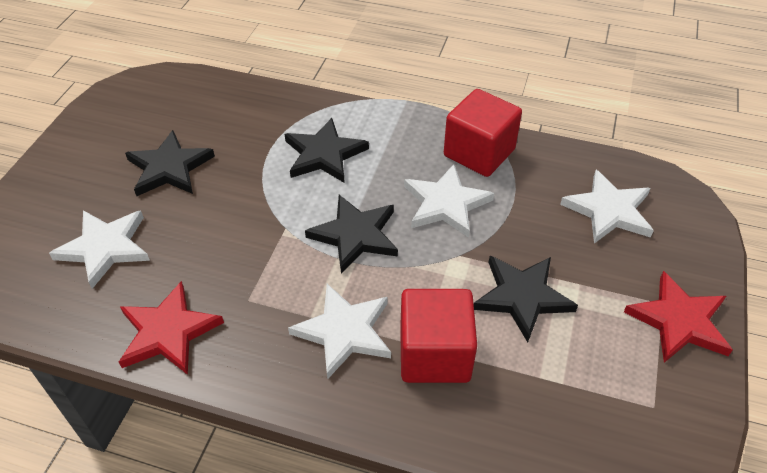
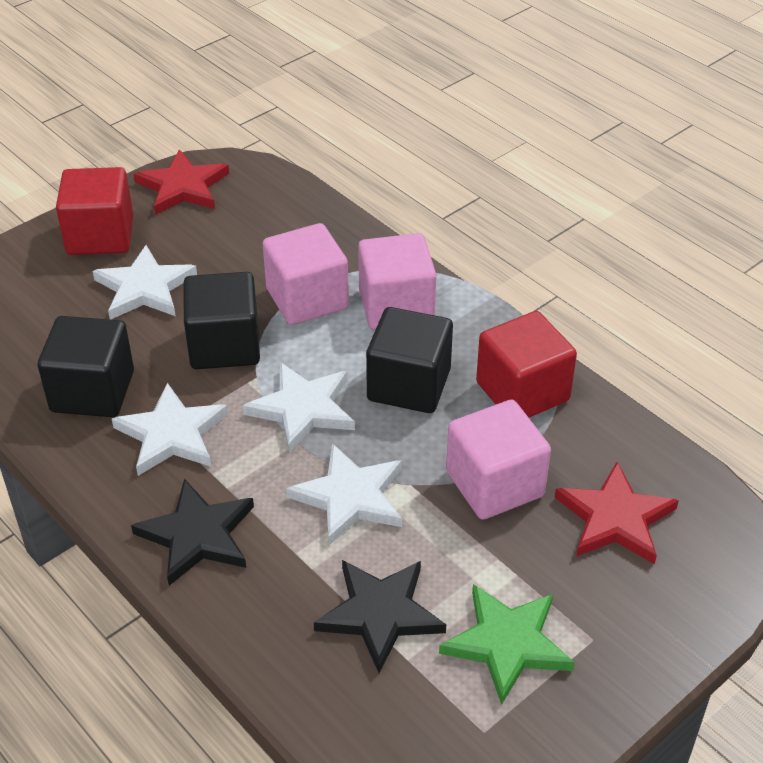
black cube: 0 -> 3
black star: 4 -> 2
green star: 0 -> 1
pink cube: 0 -> 3

